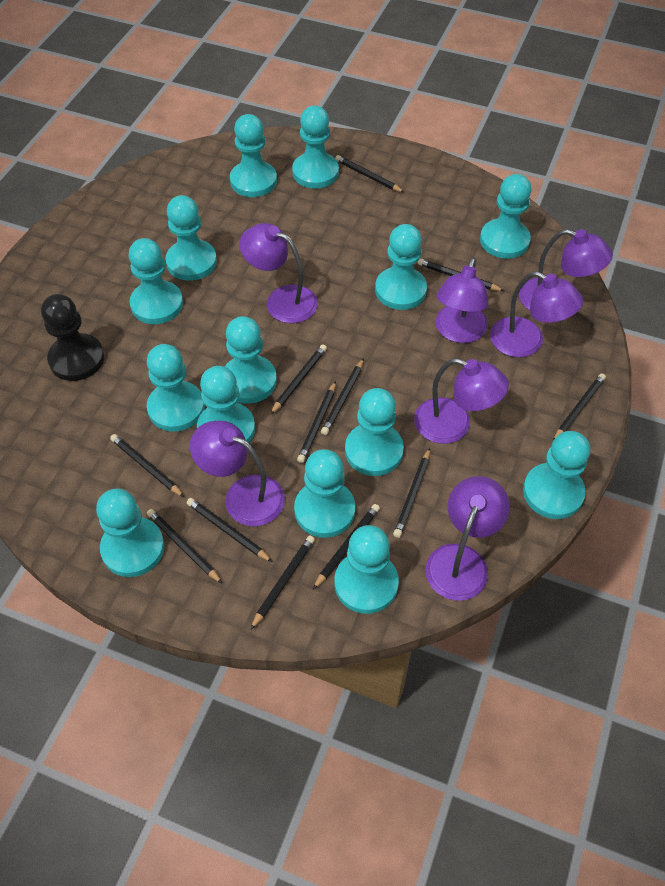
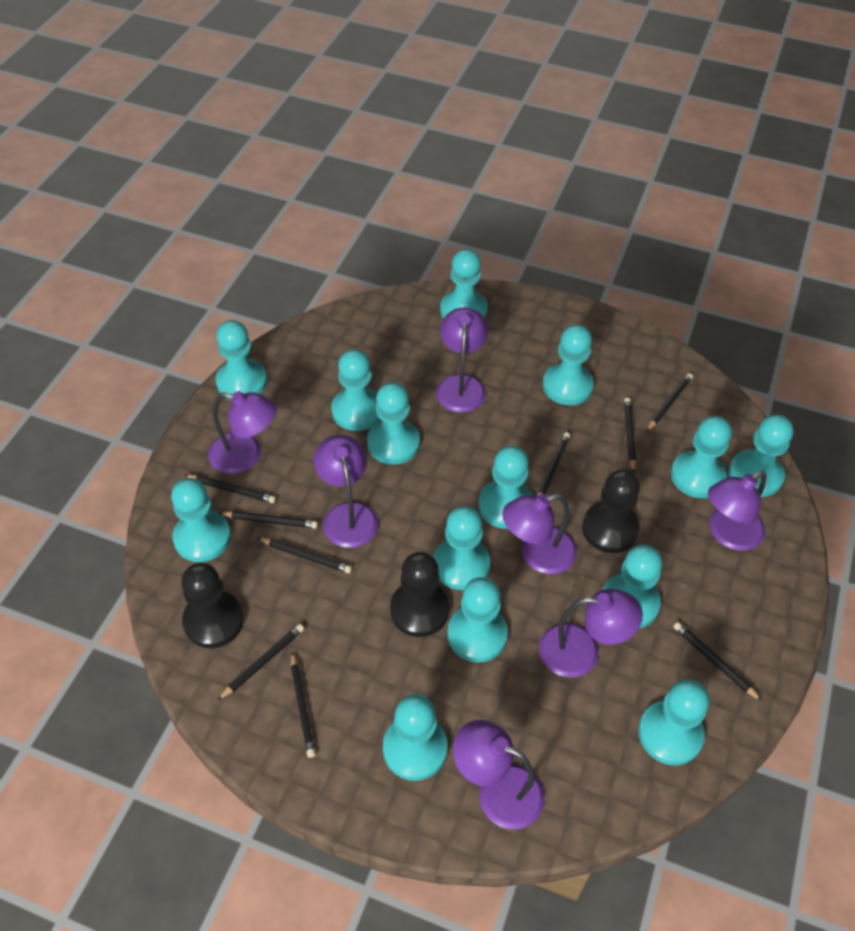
black pawn: 1 -> 3
black pencil: 12 -> 9

